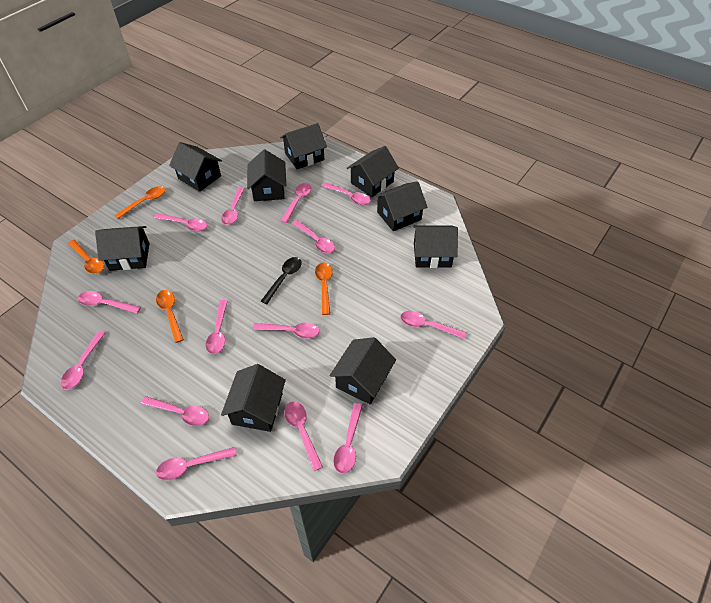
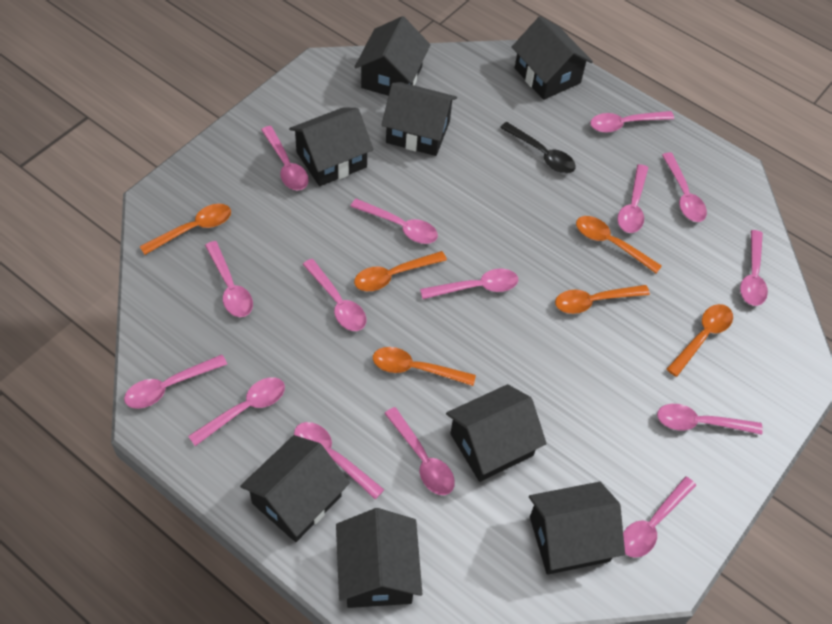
black house: 9 -> 8
orange spoon: 4 -> 6
pink spoon: 14 -> 15

